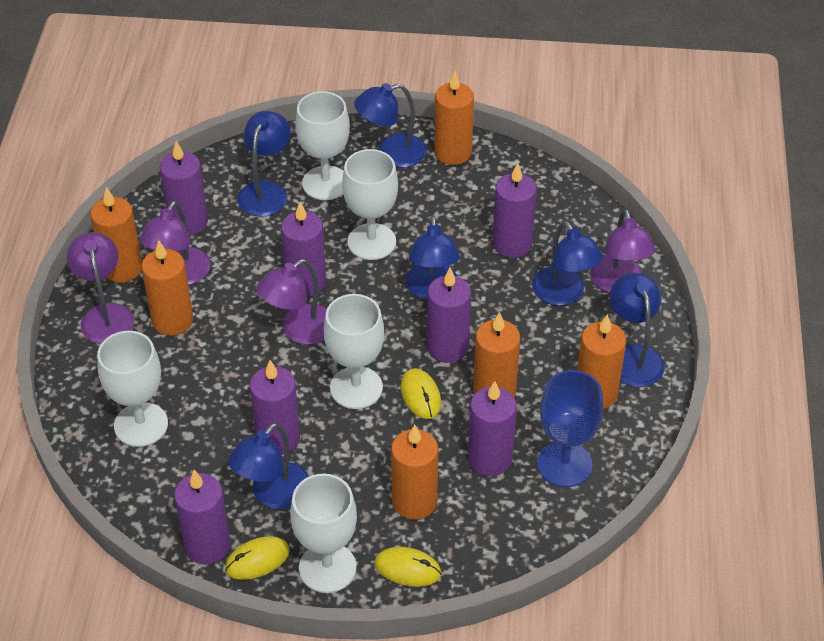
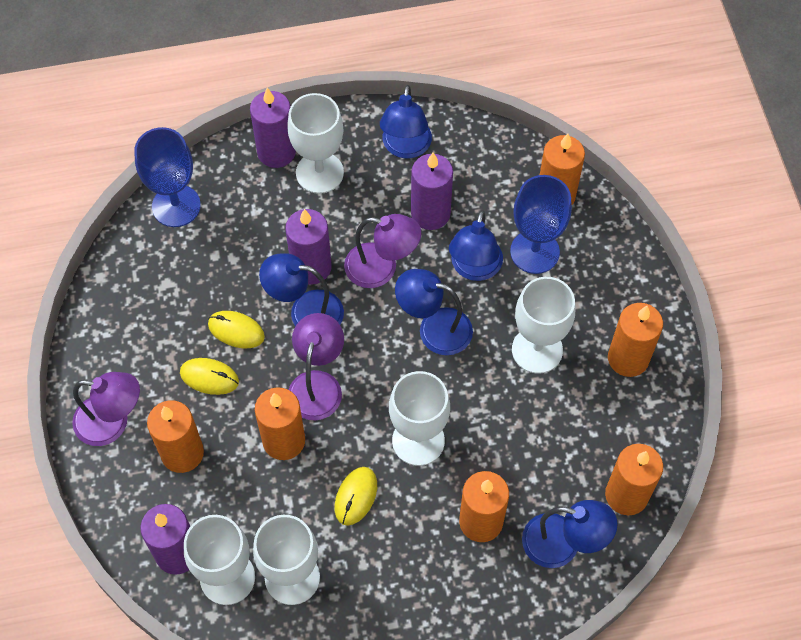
blue goblet: 1 -> 2
blue lamp: 6 -> 5
purple candle: 7 -> 4
purple lamp: 4 -> 3

